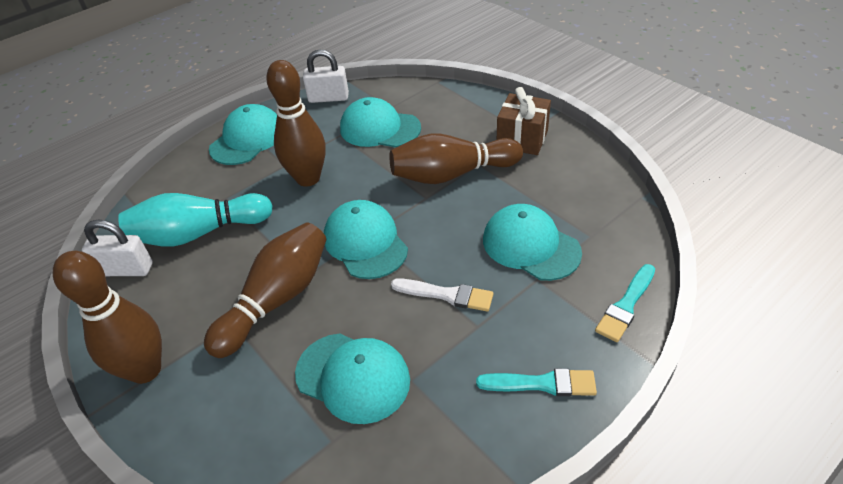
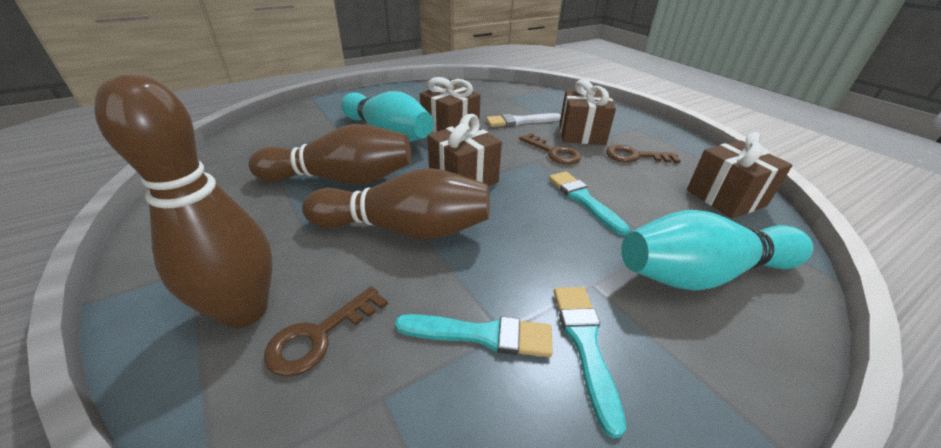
brown bowling pin: 4 -> 3
brown gift: 1 -> 4
brown key: 0 -> 3
turquoise bowling pin: 1 -> 2
turquoise brush: 2 -> 3
turquoise cap: 5 -> 0
white padlock: 2 -> 0

